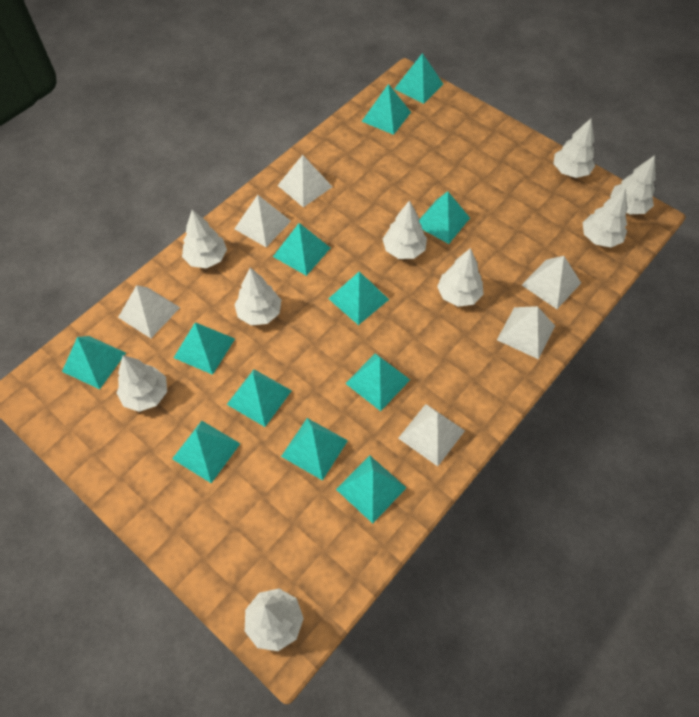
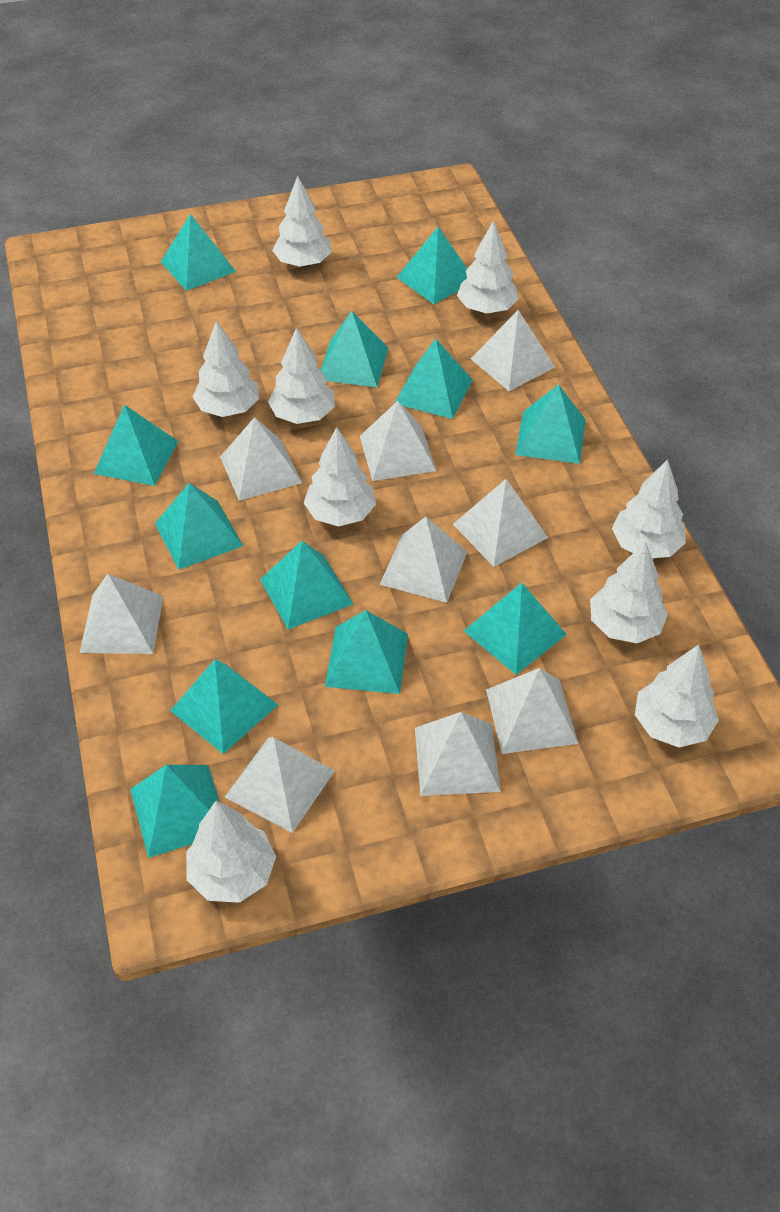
white pyramid: 6 -> 9

